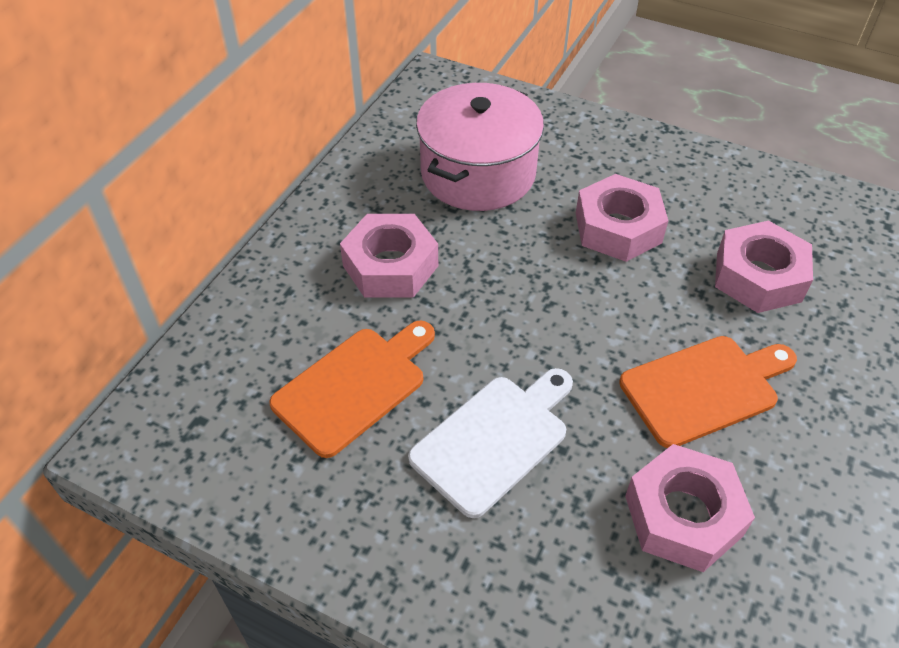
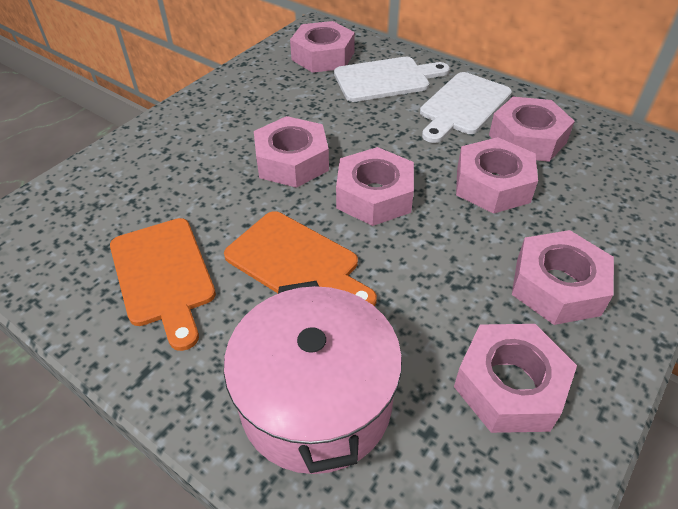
pink nut: 4 -> 7
white cutting board: 1 -> 2

